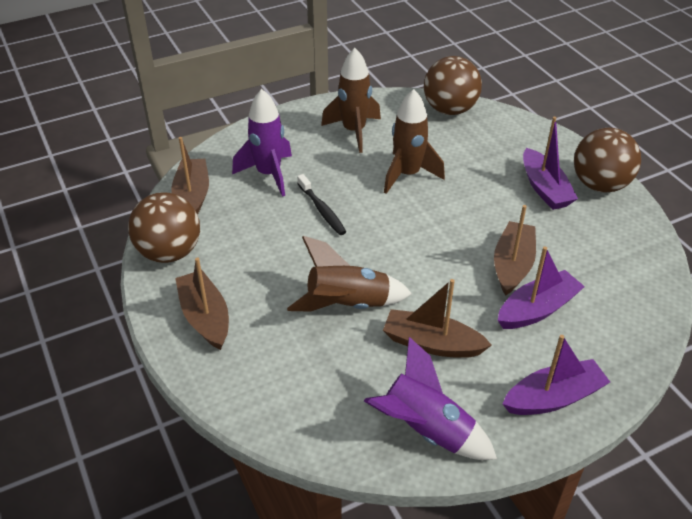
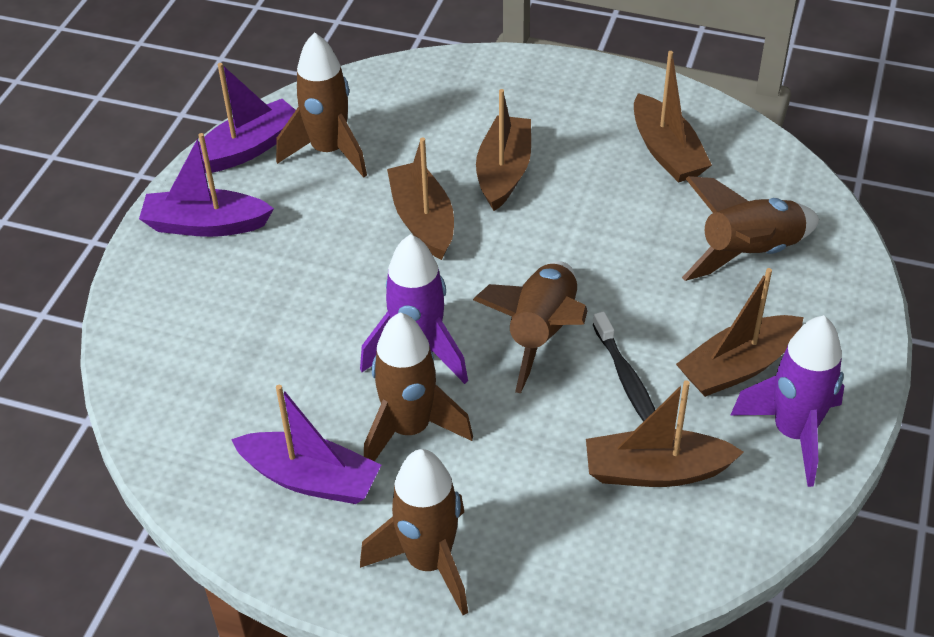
brown ball: 3 -> 0
brown boat: 4 -> 5
brown rocket: 3 -> 5

